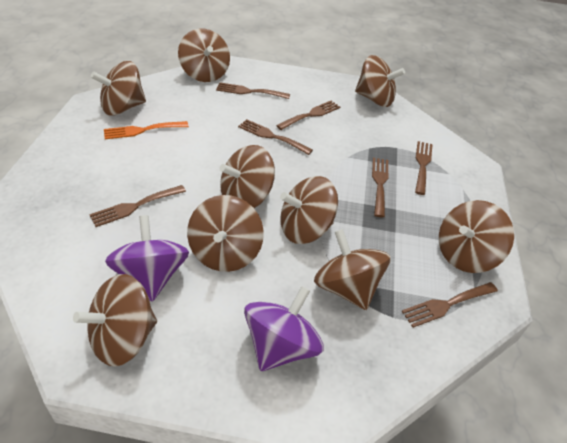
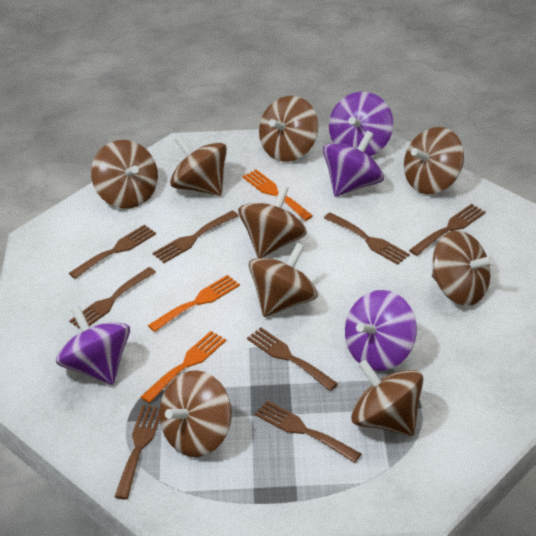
brown fork: 7 -> 8
orange fork: 1 -> 3
purple spinning top: 2 -> 4

